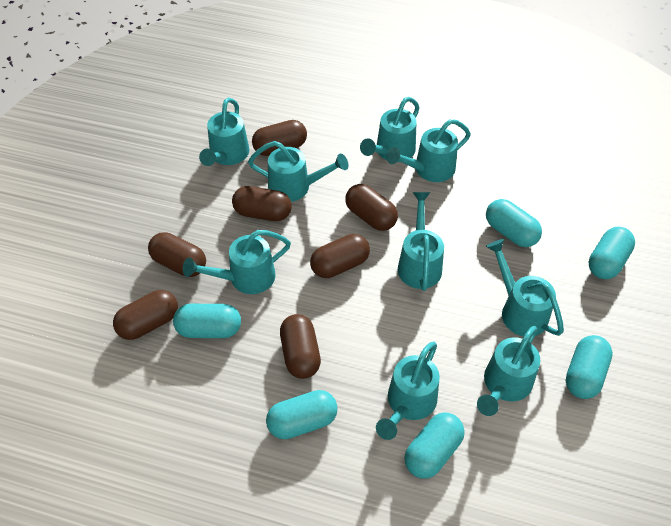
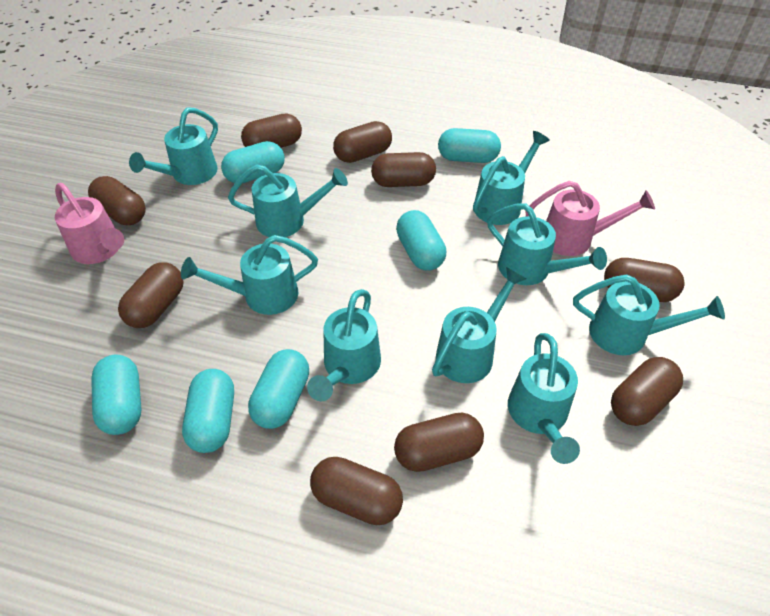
brown capsule: 7 -> 9
pink watering can: 0 -> 2

